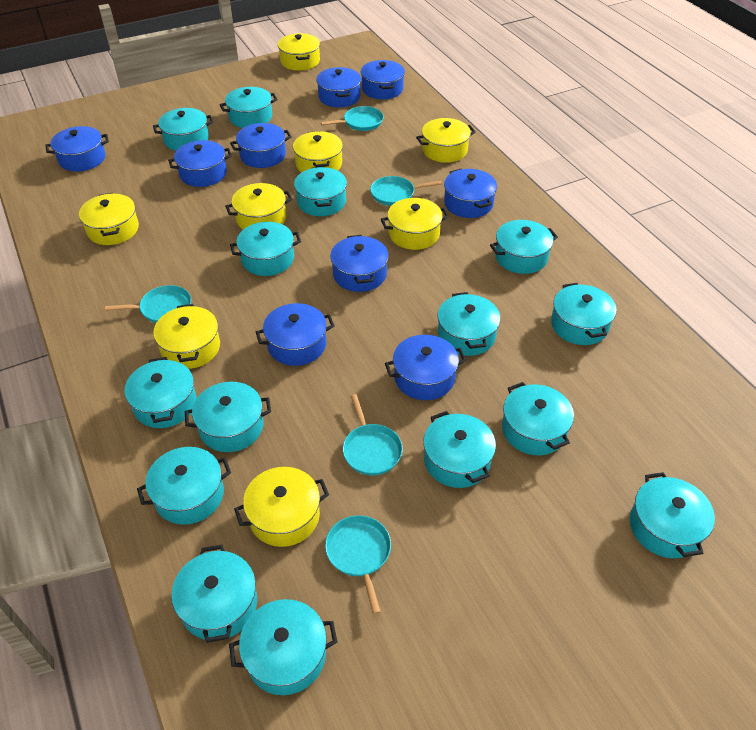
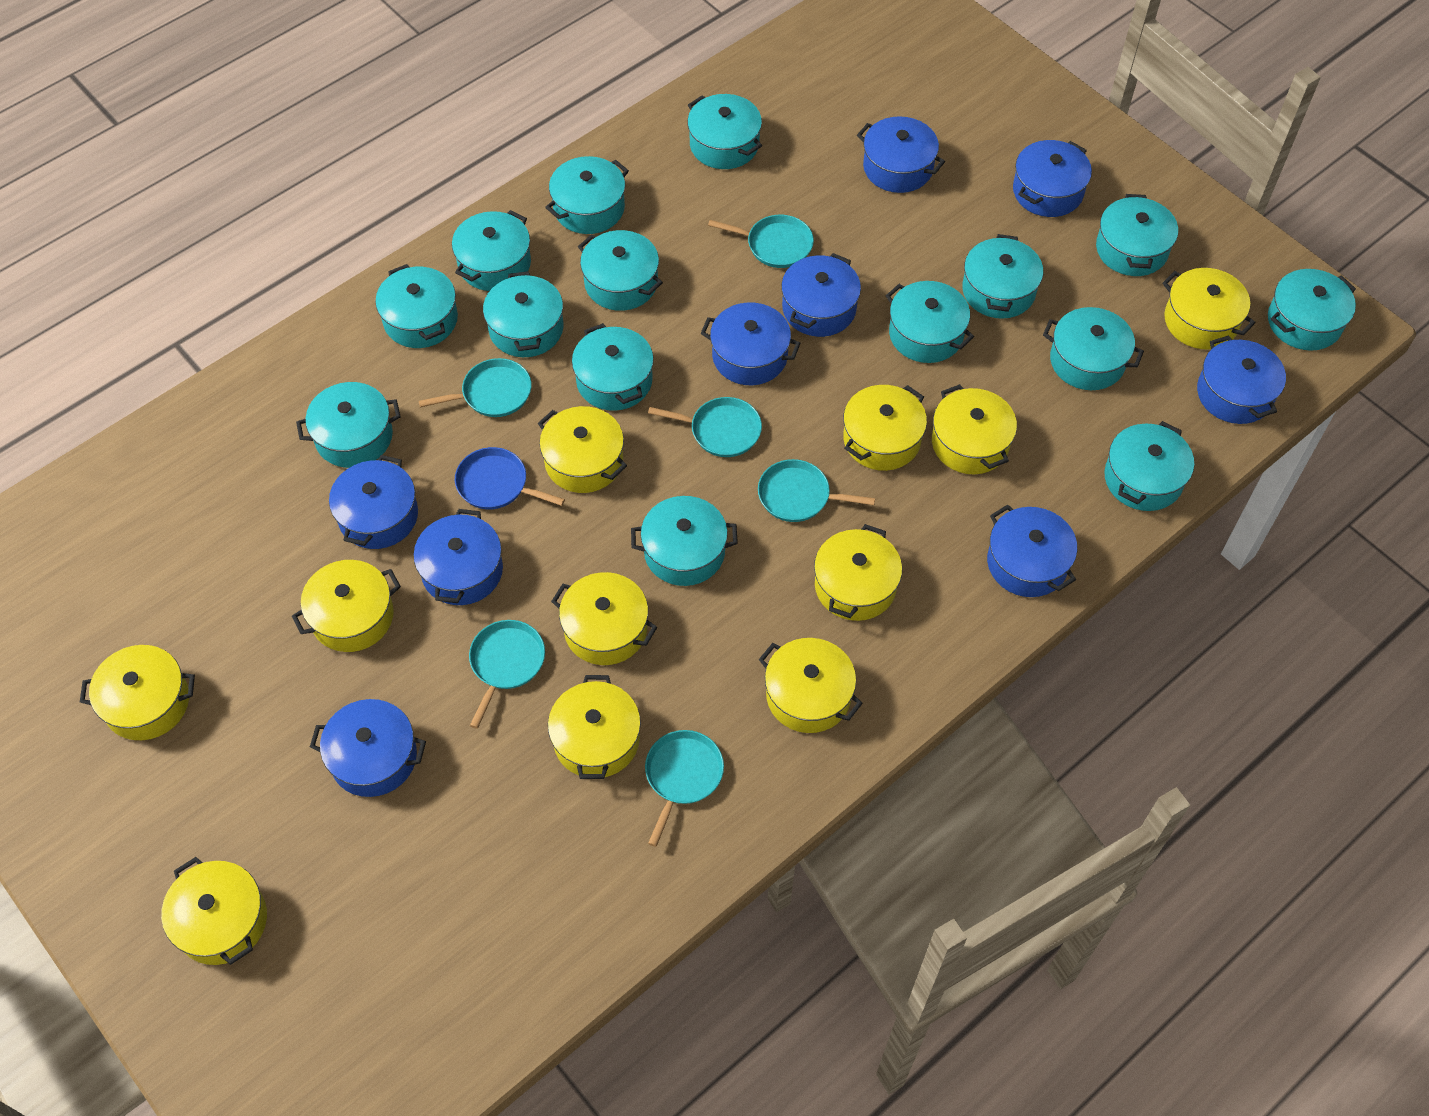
blue pan: 0 -> 1
turquoise pan: 5 -> 6
yellow pot: 8 -> 11

